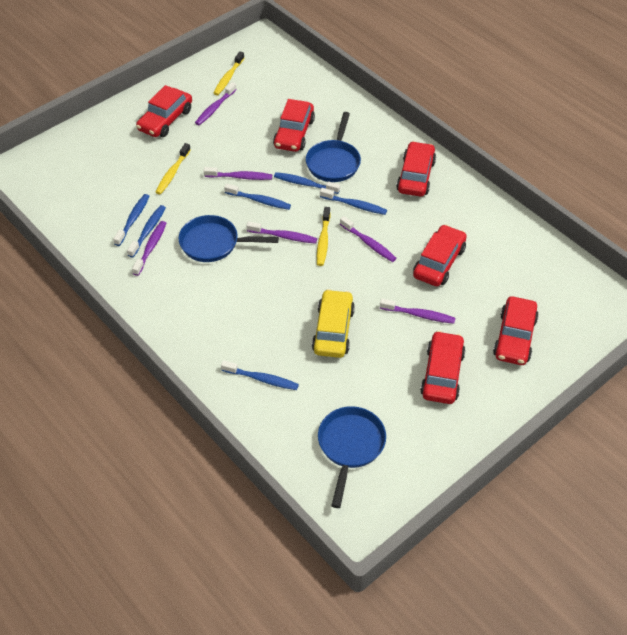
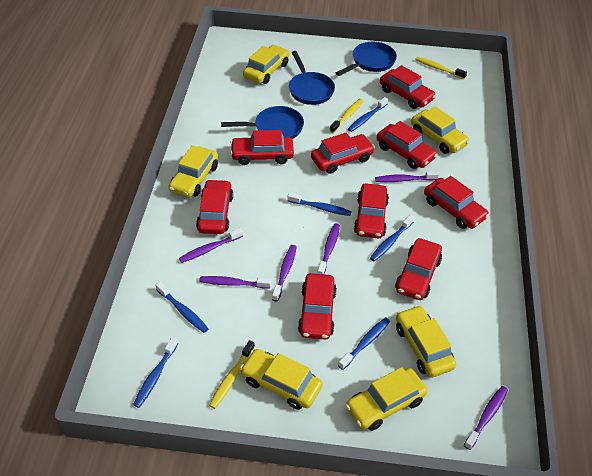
red car: 6 -> 9
yellow car: 1 -> 6

